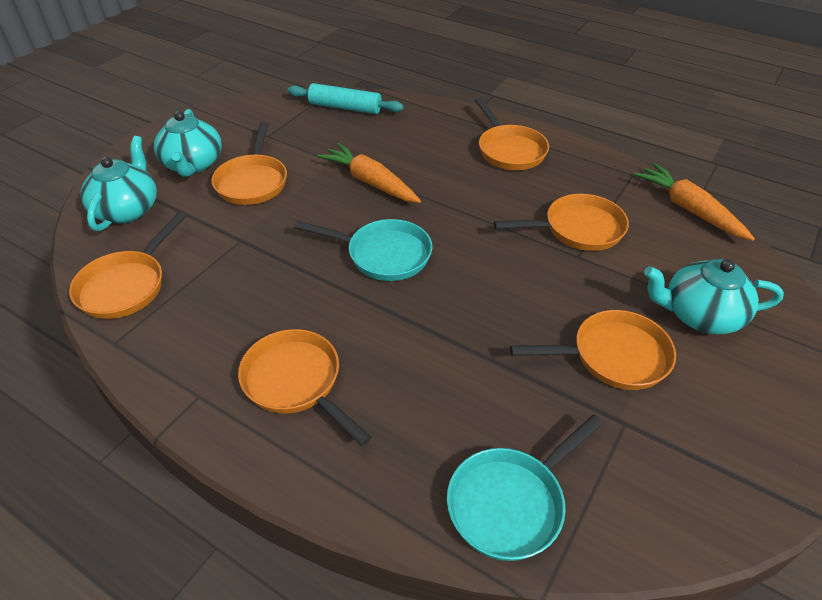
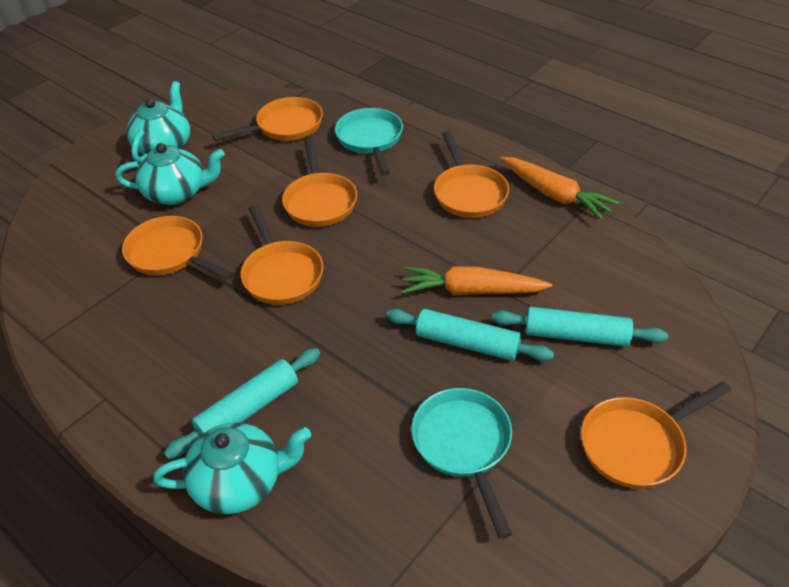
turquoise rolling pin: 1 -> 3

